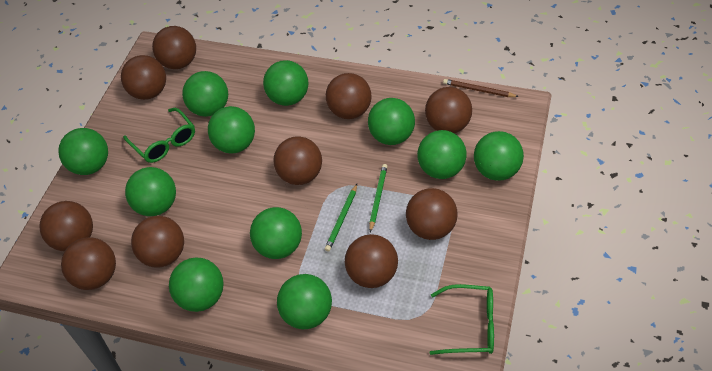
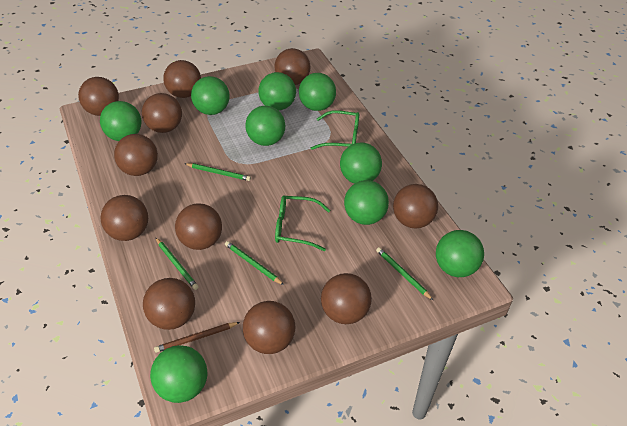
brown ball: 10 -> 11
green ball: 11 -> 9
green pencil: 2 -> 4

